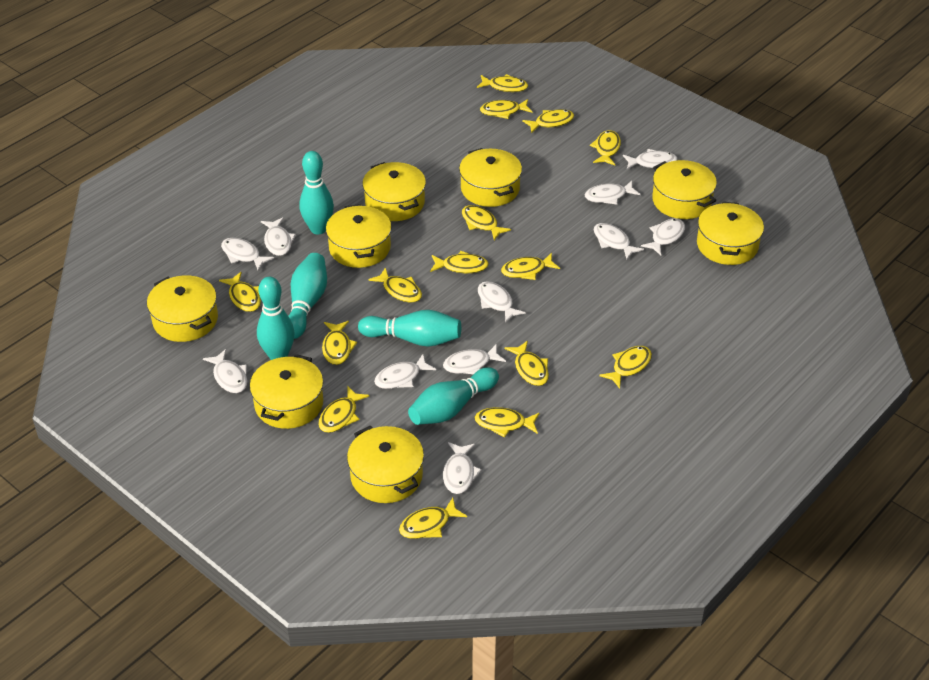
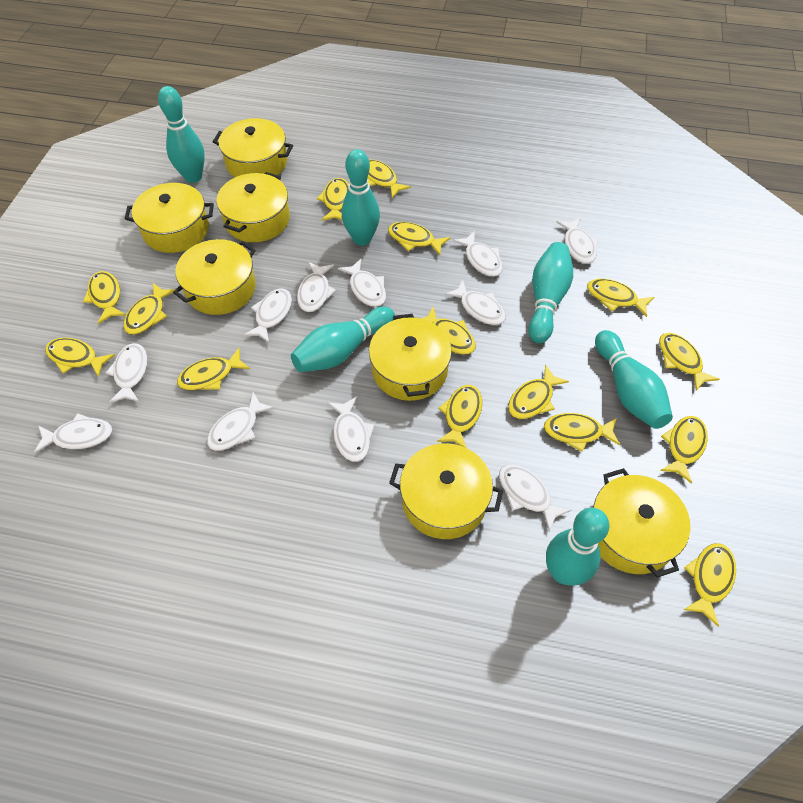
turquoise bowling pin: 5 -> 6
yellow pot: 8 -> 7

